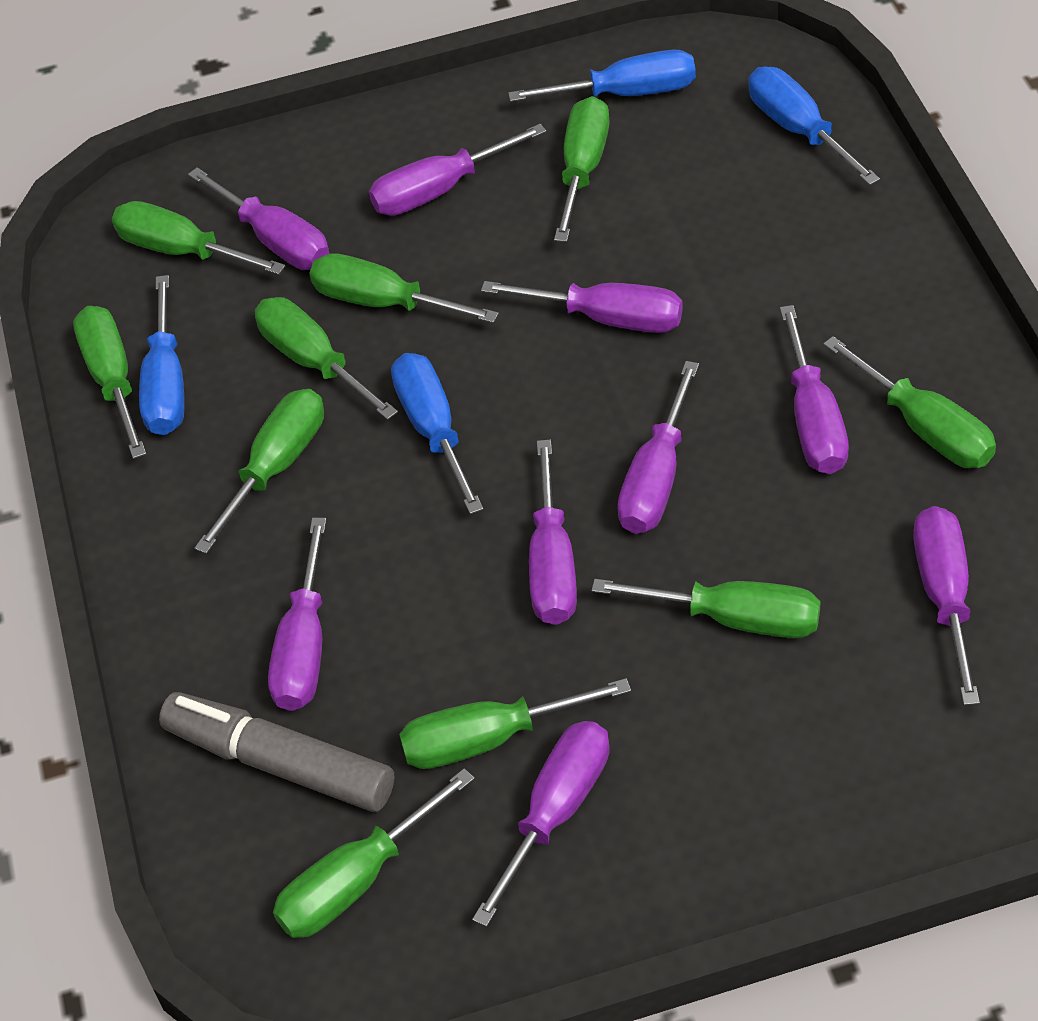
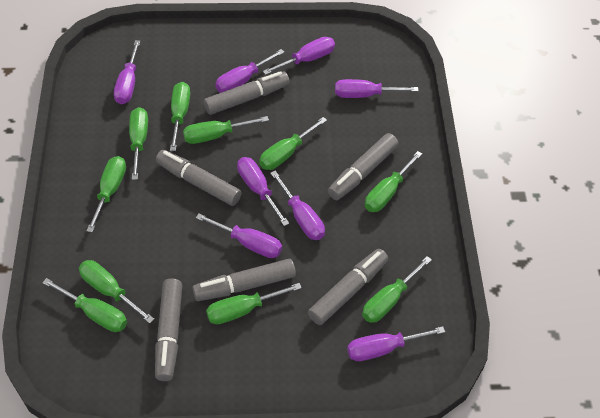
blue screwdriver: 4 -> 0
grey marker: 1 -> 6
purple screwdriver: 9 -> 8

